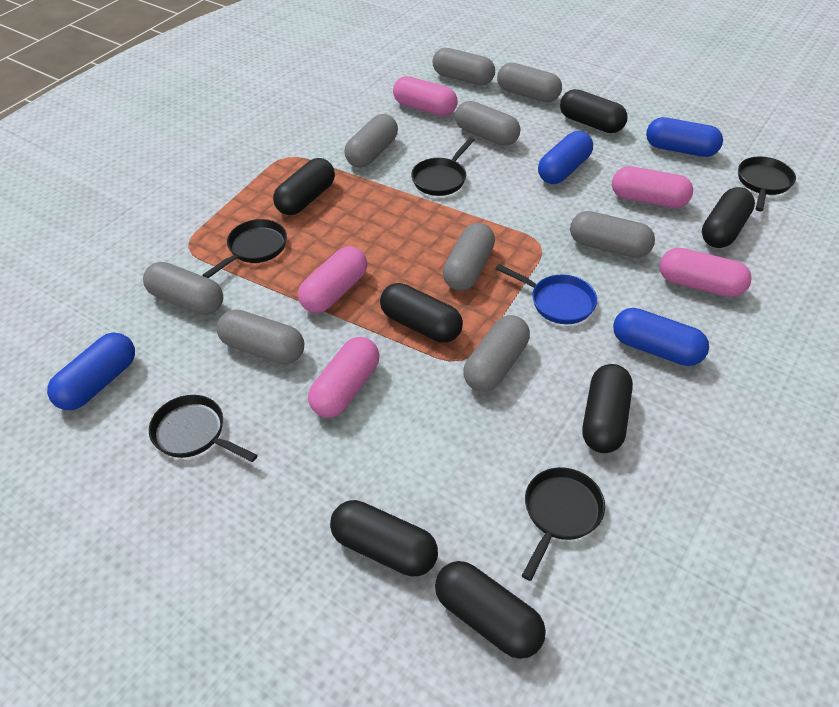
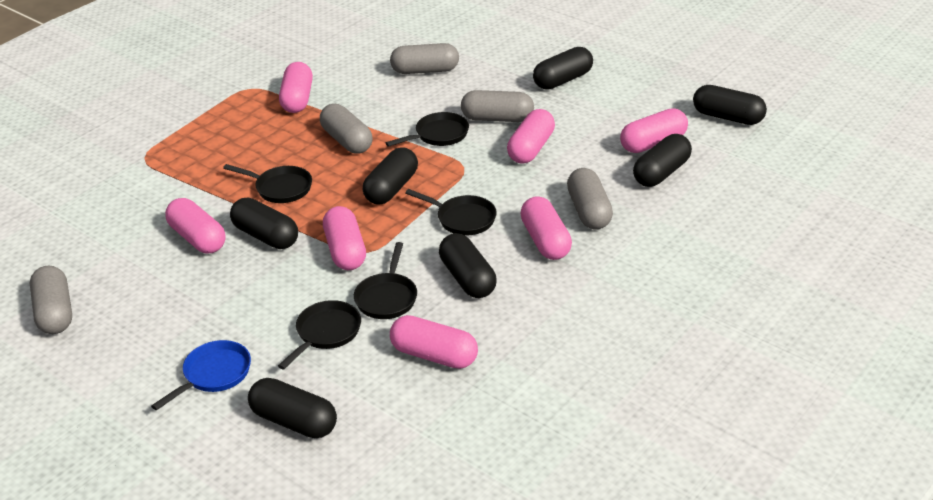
blue capsule: 4 -> 0
grey capsule: 9 -> 5
pink capsule: 5 -> 7

